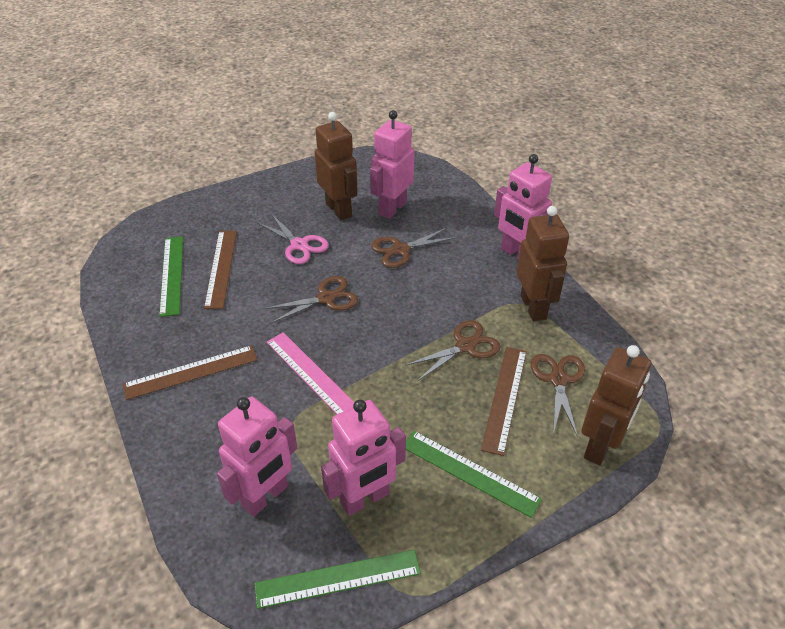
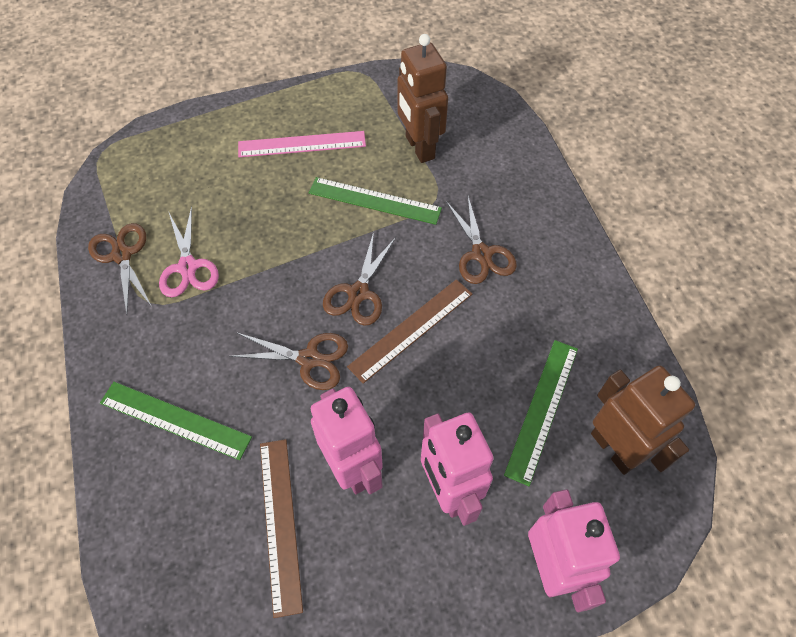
brown robot: 3 -> 2
brown ruler: 3 -> 2
pink robot: 4 -> 3

